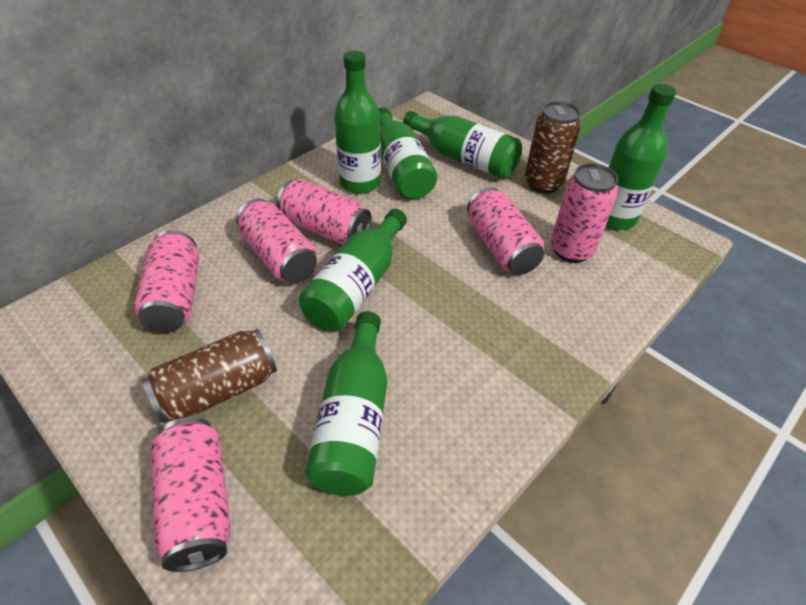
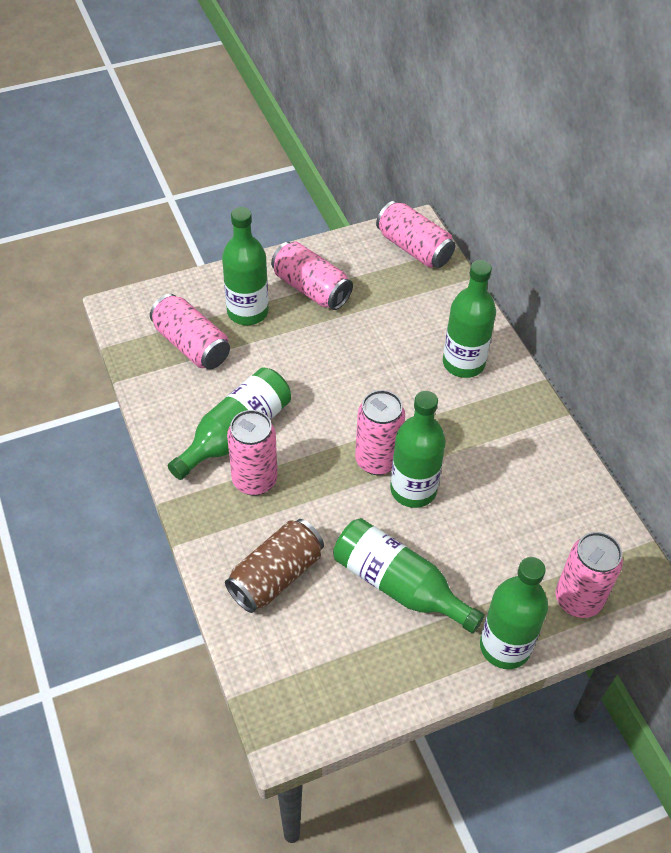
brown can: 2 -> 1

